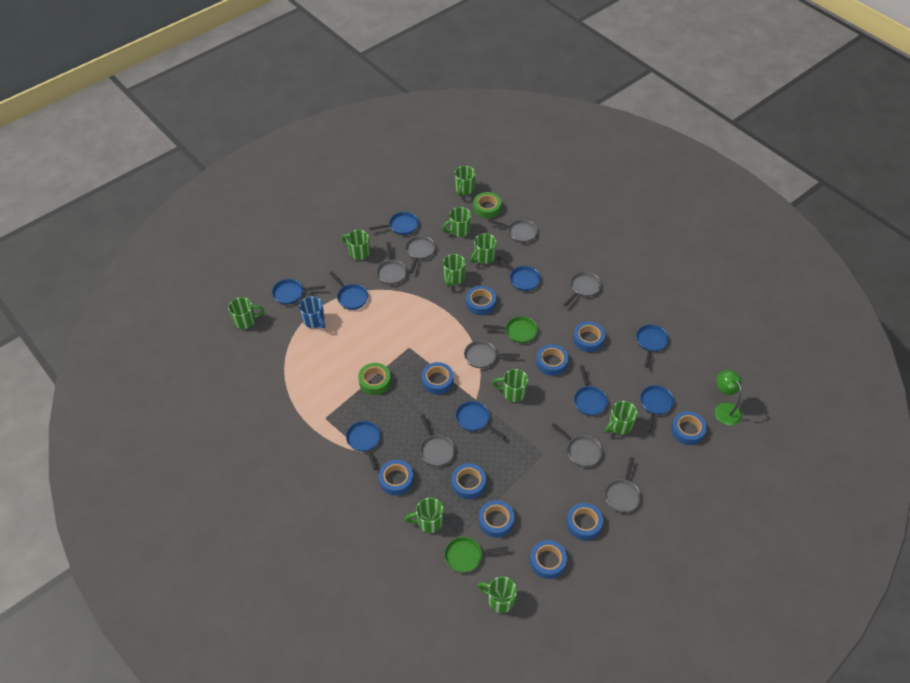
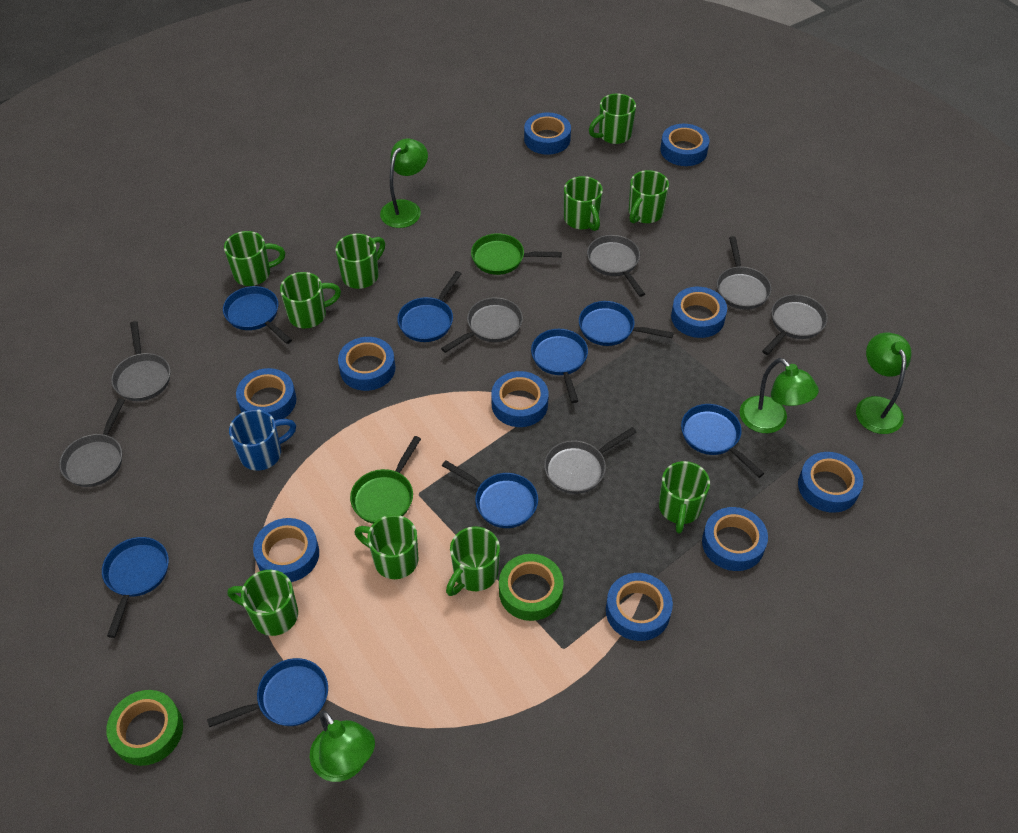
blue pan: 9 -> 8
green lamp: 1 -> 4
grey pan: 8 -> 7

